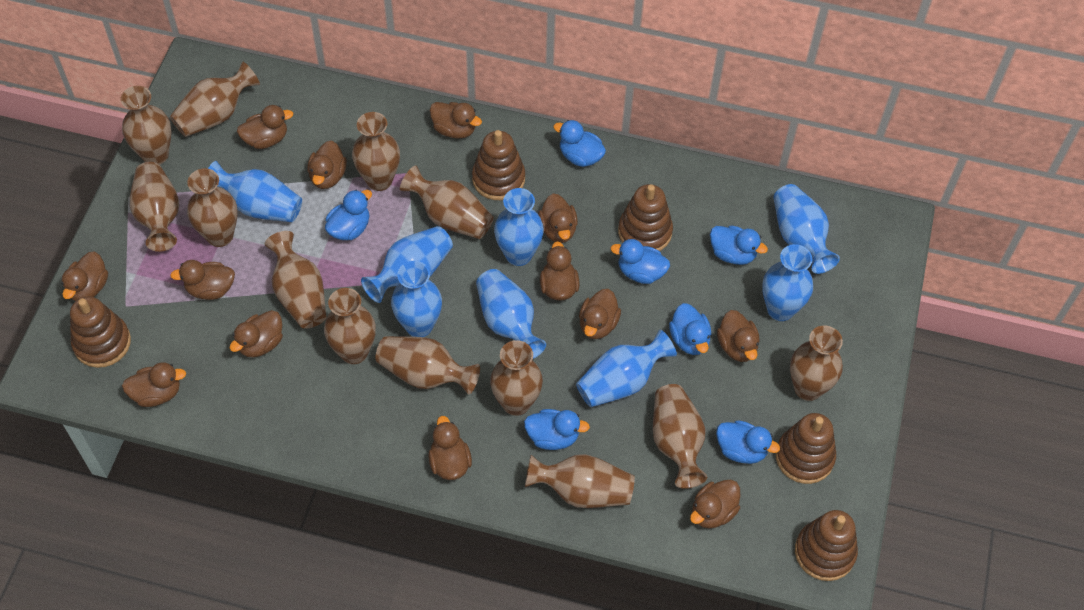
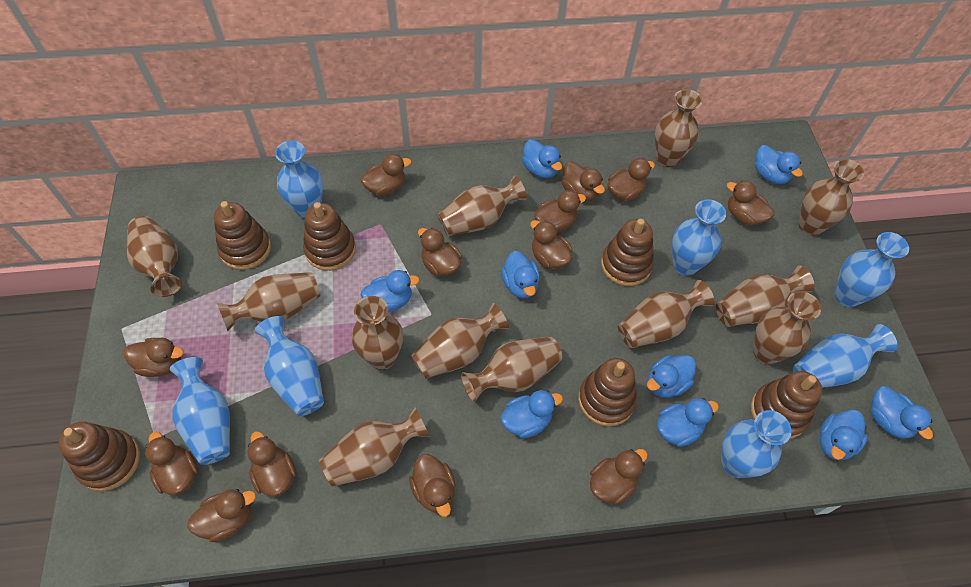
blue duck: 7 -> 9
blue vase: 8 -> 7
brown stacking toy: 5 -> 6
brown vase: 13 -> 12

